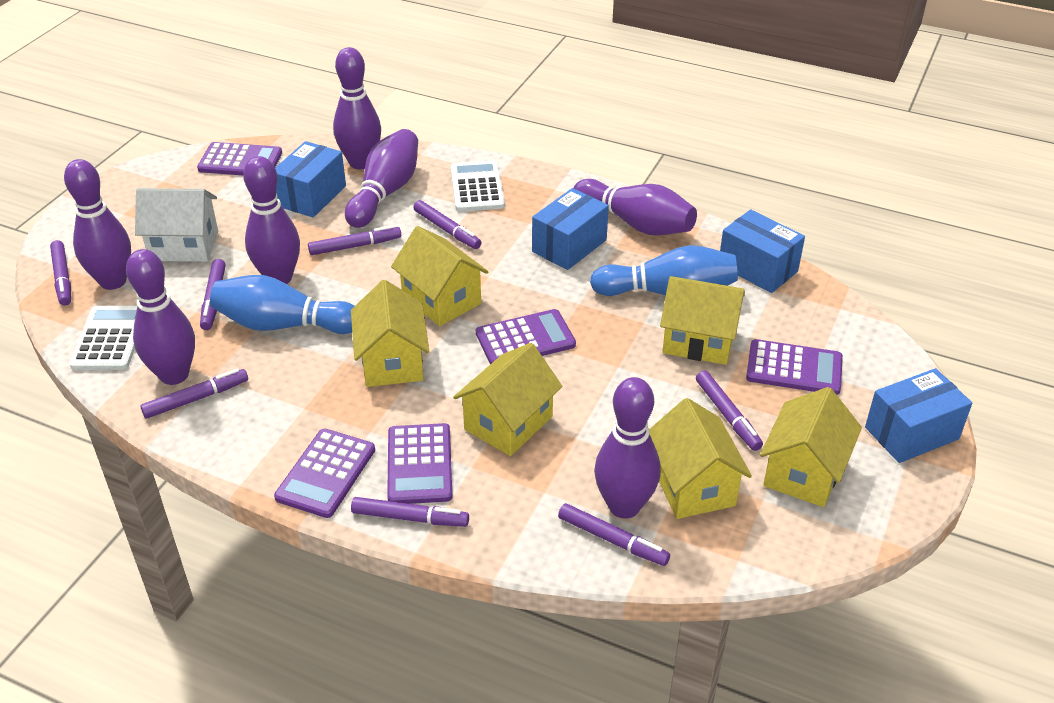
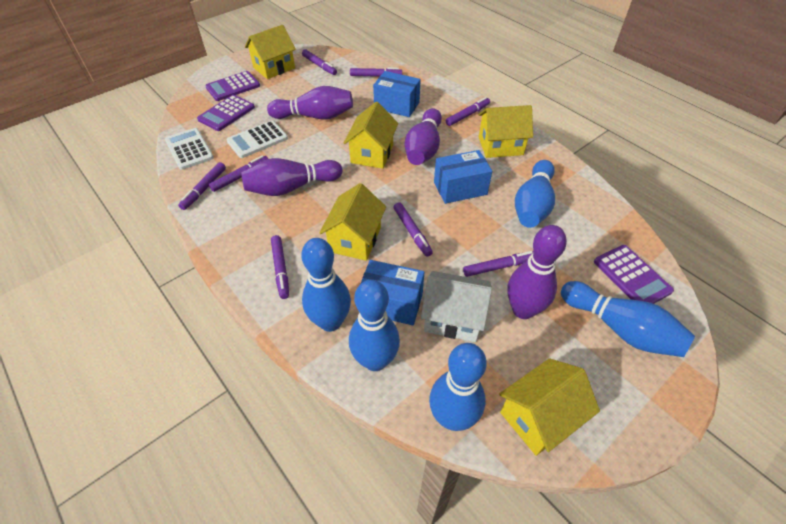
blue bowling pin: 2 -> 5
blue box: 4 -> 3
purple bowling pin: 7 -> 4
purple calculator: 5 -> 3
yellow house: 6 -> 5

